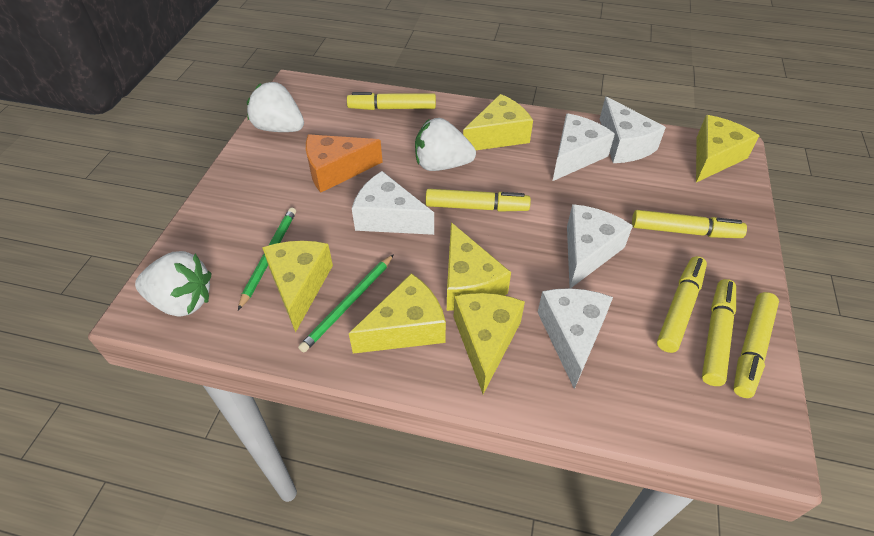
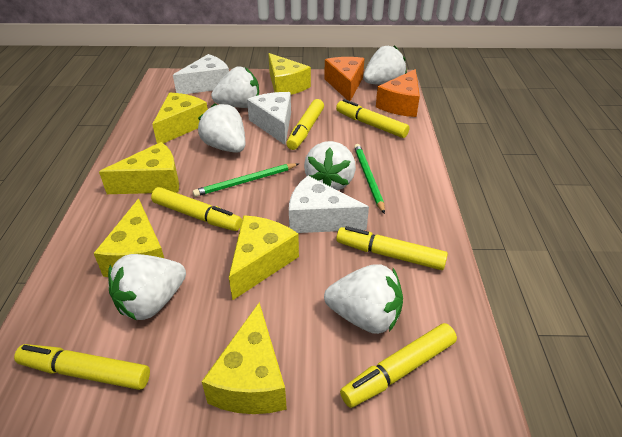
orange cheese: 1 -> 2
white cheese: 5 -> 3
white strawberry: 3 -> 6

